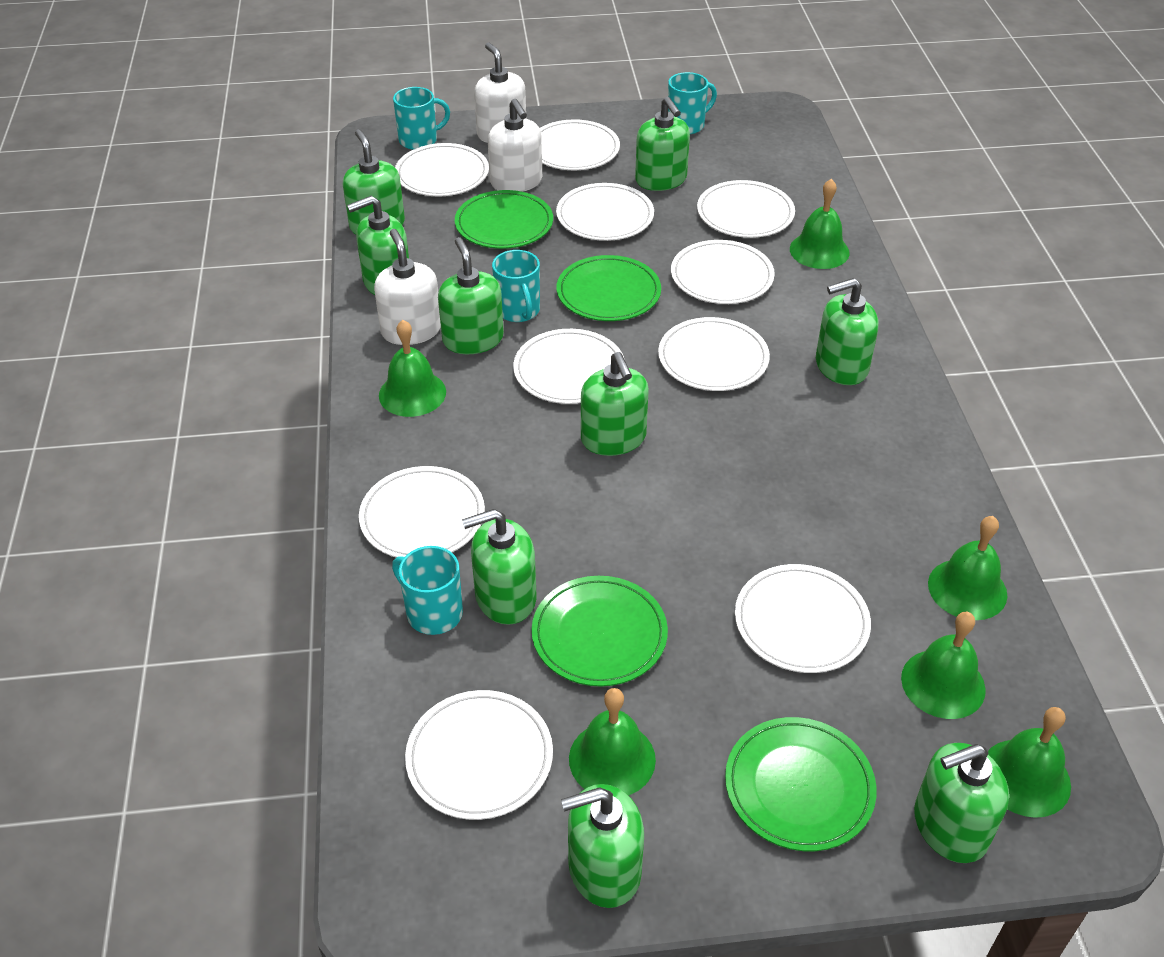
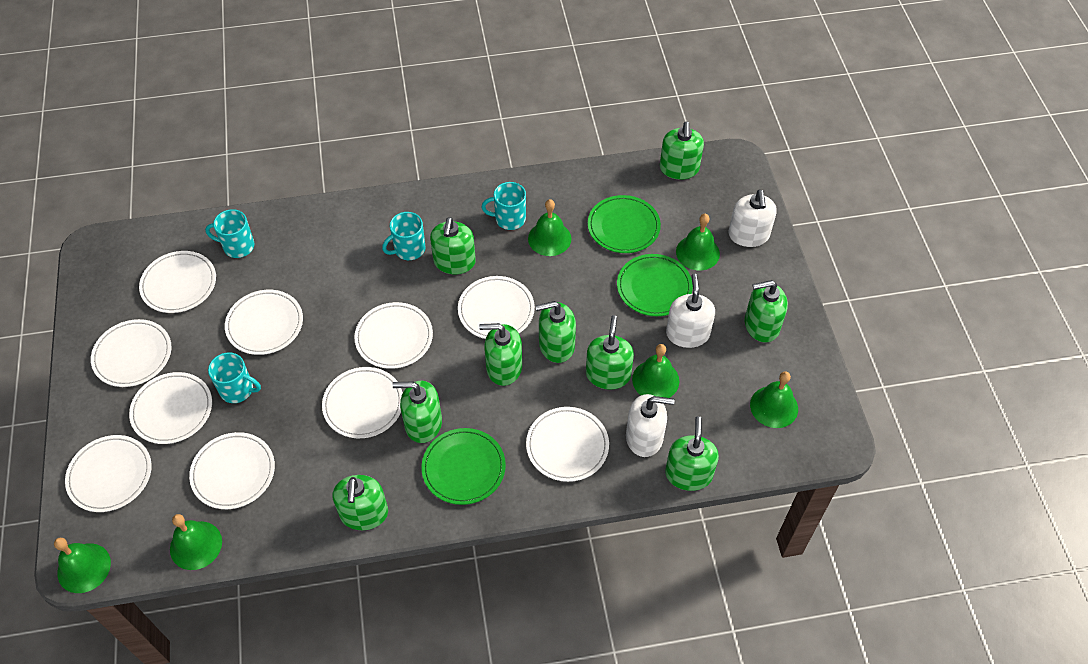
green plate: 4 -> 3

